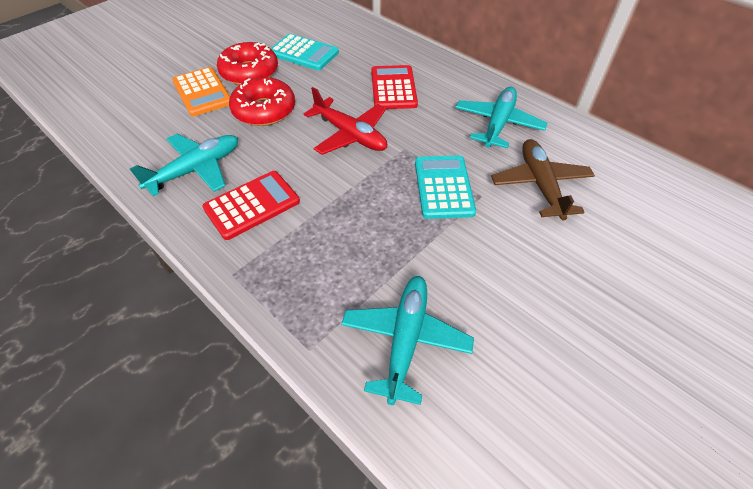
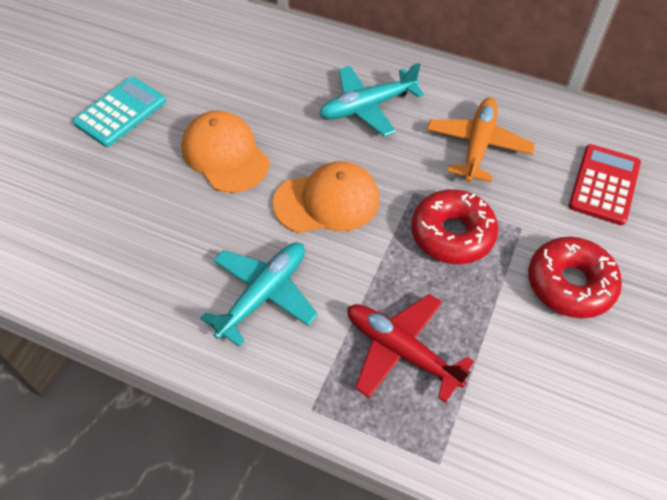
brown plane: 1 -> 0
orange calculator: 1 -> 0
orange cap: 0 -> 2
orange plane: 0 -> 1
red calculator: 2 -> 1
turquoise calculator: 2 -> 1
turquoise plane: 3 -> 2

